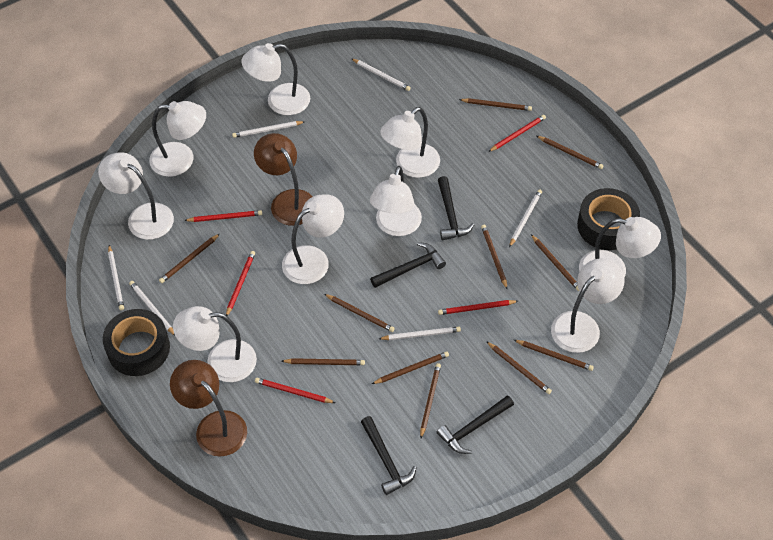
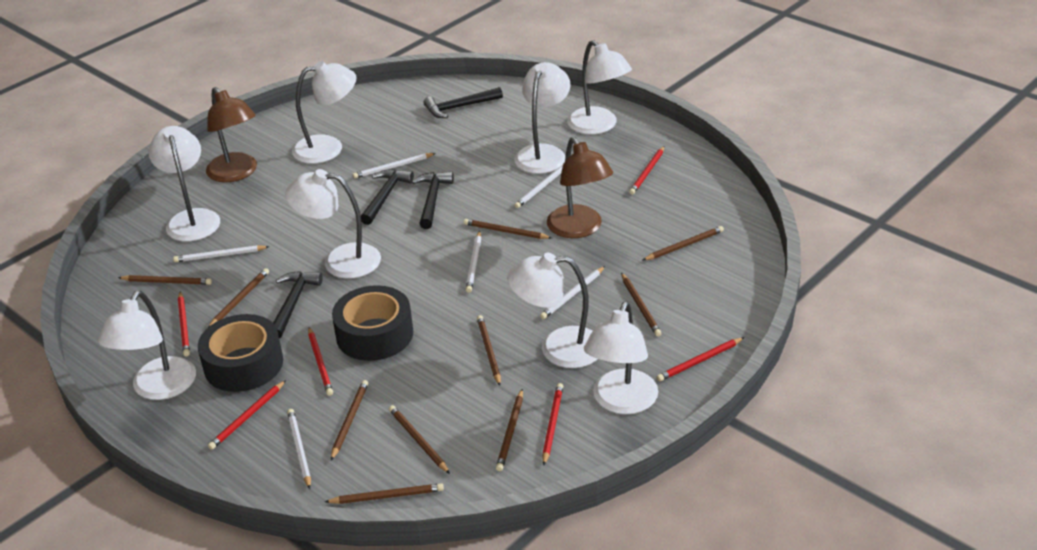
brown pencil: 11 -> 10
red pencil: 5 -> 6
white lamp: 9 -> 8

